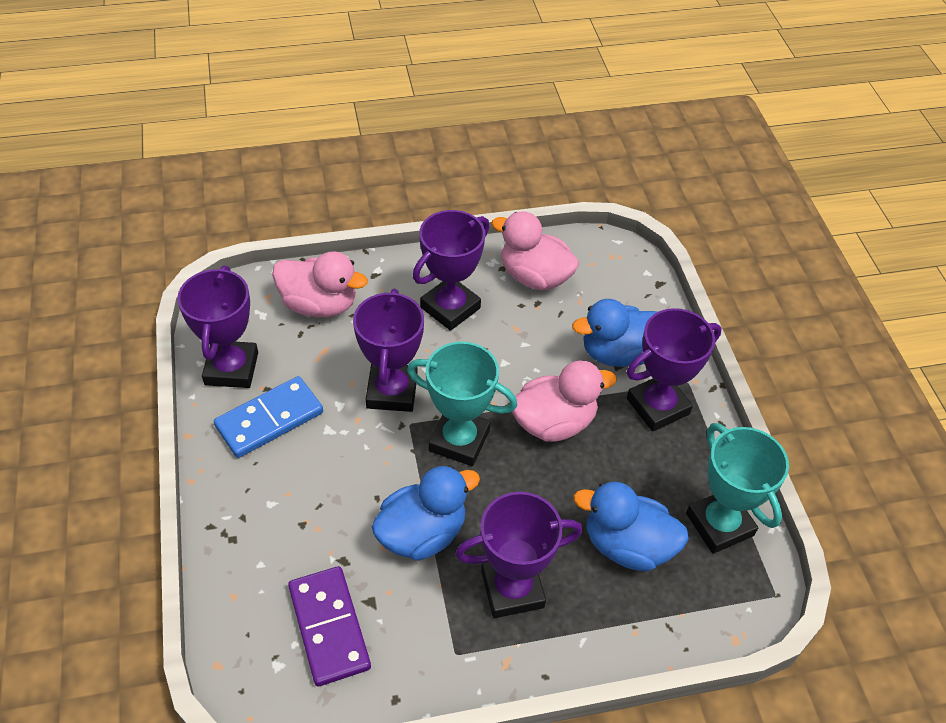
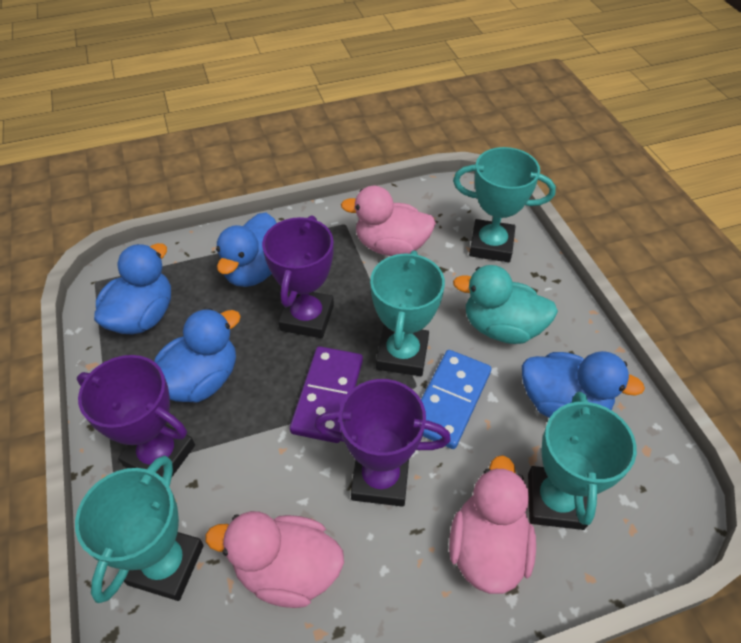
blue duck: 3 -> 4
purple trophy: 5 -> 3
turquoise duck: 0 -> 1
turquoise trophy: 2 -> 4

